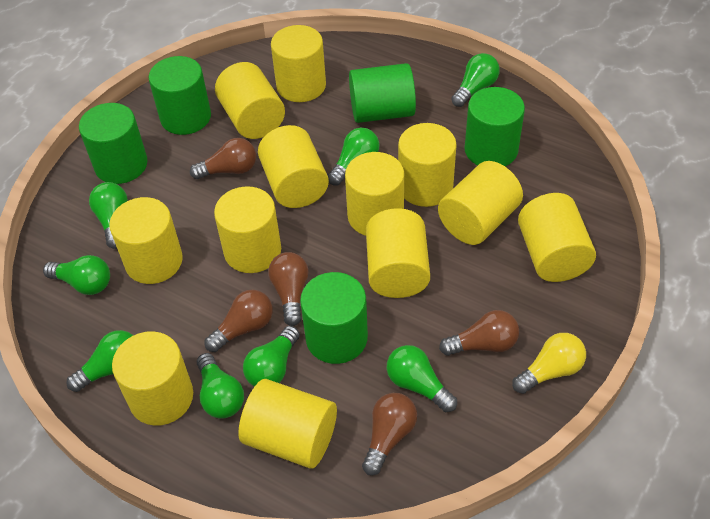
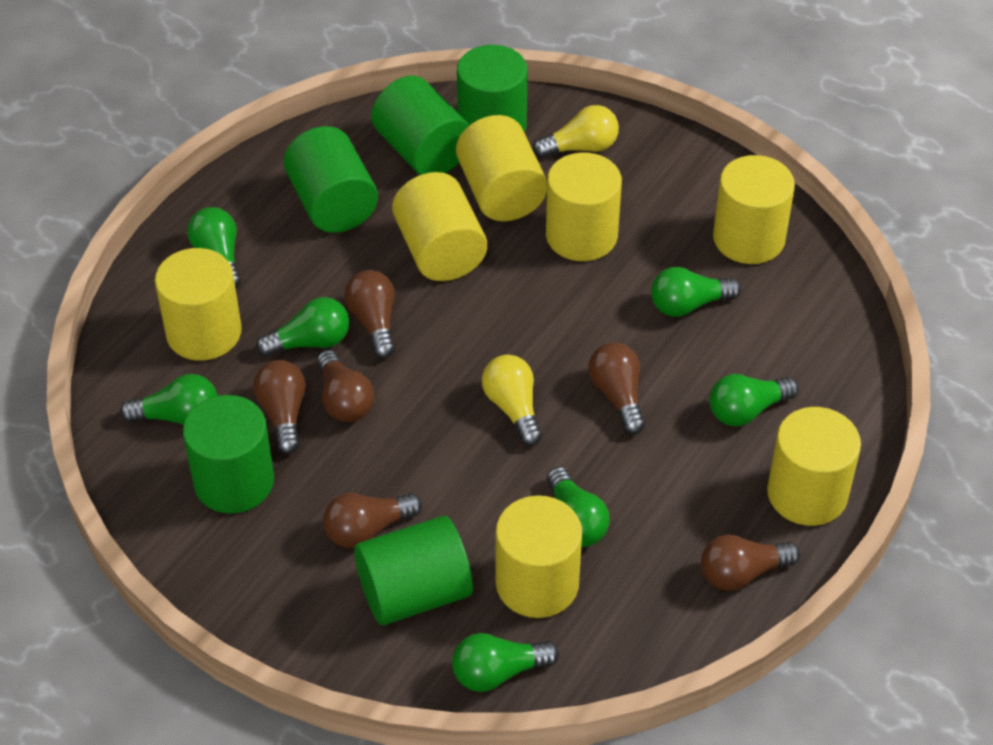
brown light bulb: 5 -> 6
green light bulb: 8 -> 7
yellow cylinder: 12 -> 7
yellow light bulb: 1 -> 2

